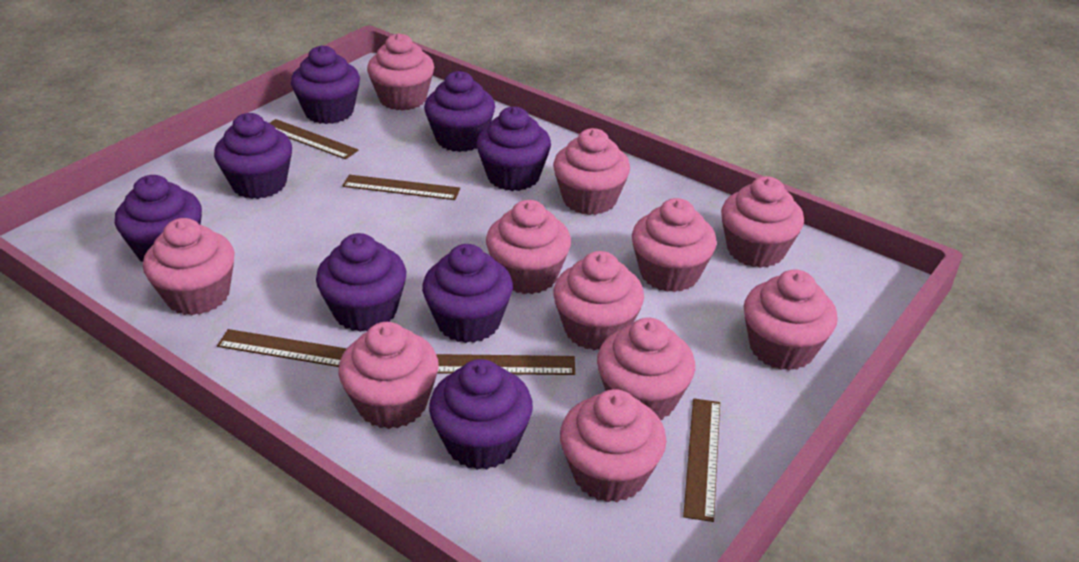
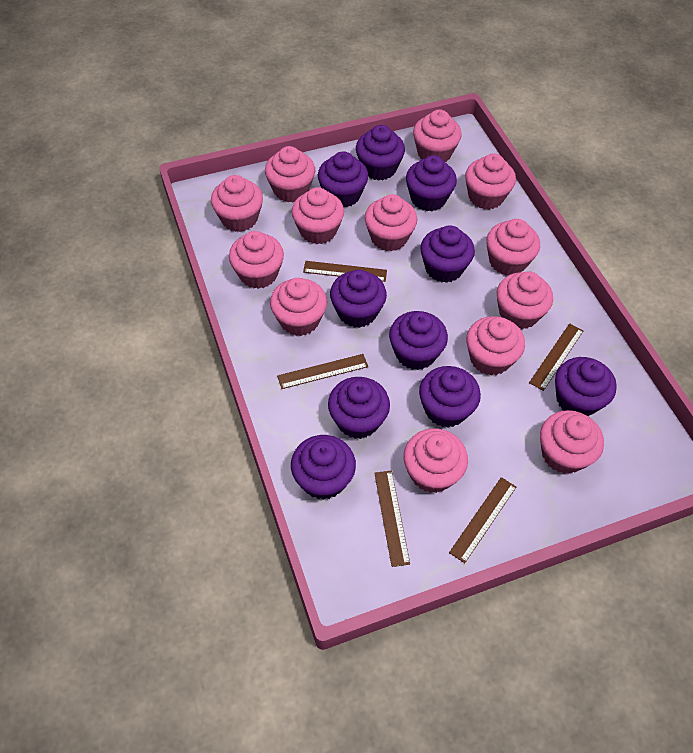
pink cupcake: 11 -> 13
purple cupcake: 8 -> 10

